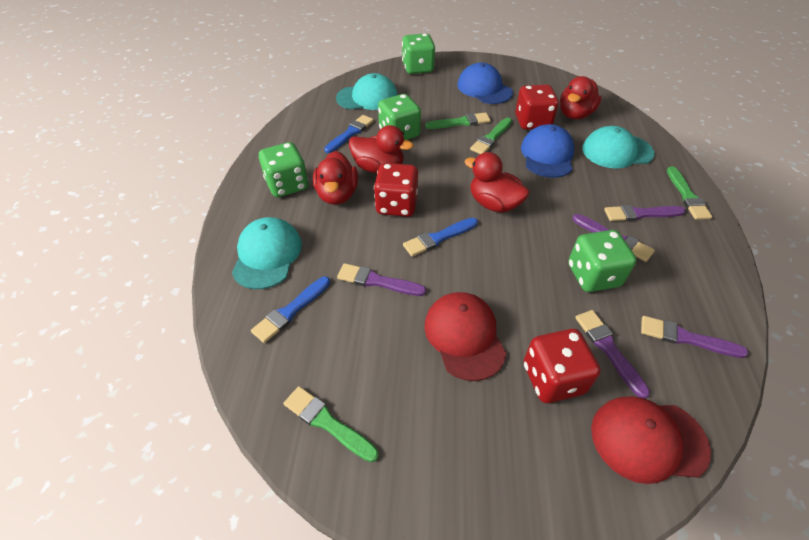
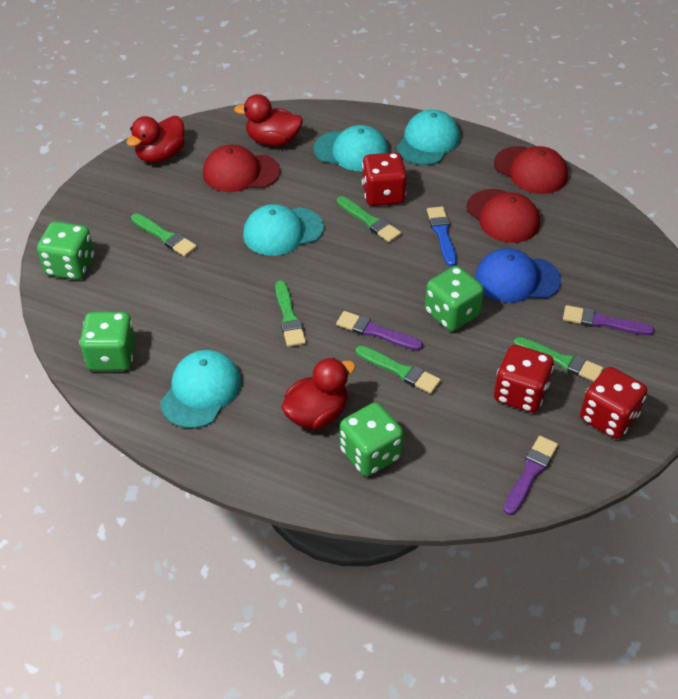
blue brush: 3 -> 1
blue cap: 2 -> 1
green brush: 4 -> 5
purple brush: 5 -> 3
red cap: 2 -> 3
red duck: 4 -> 3
turquoise cap: 3 -> 4

